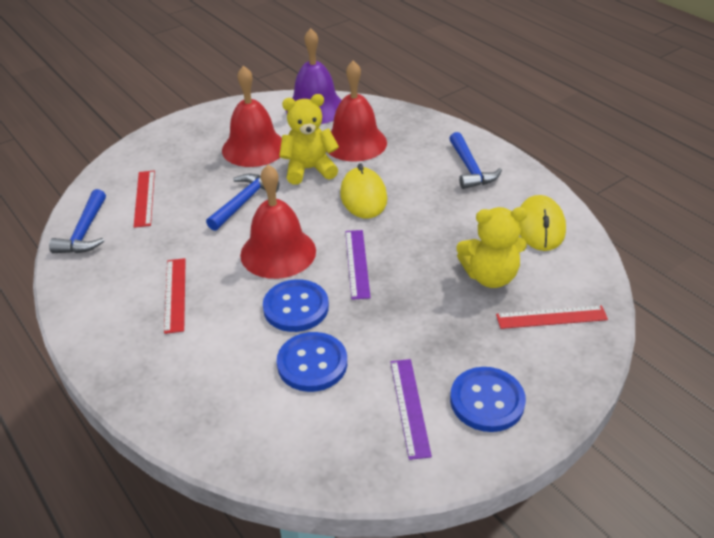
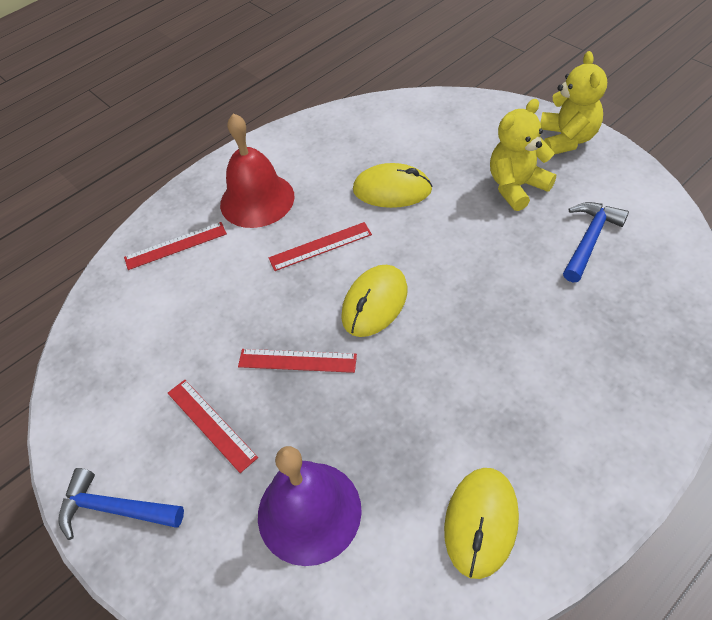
blue button: 3 -> 0
blue hammer: 3 -> 2
purple ruler: 2 -> 0
red bell: 3 -> 1
red ruler: 3 -> 4
yellow mouse: 2 -> 3

